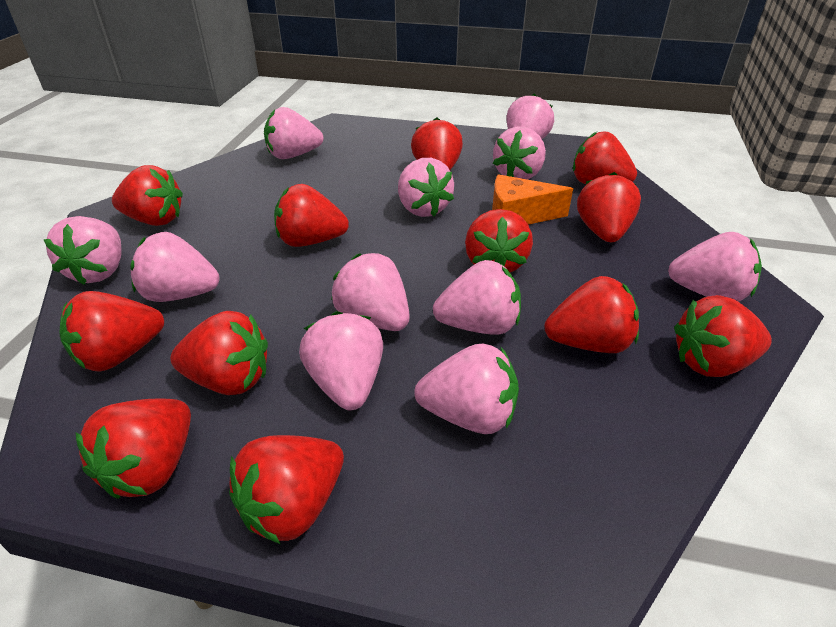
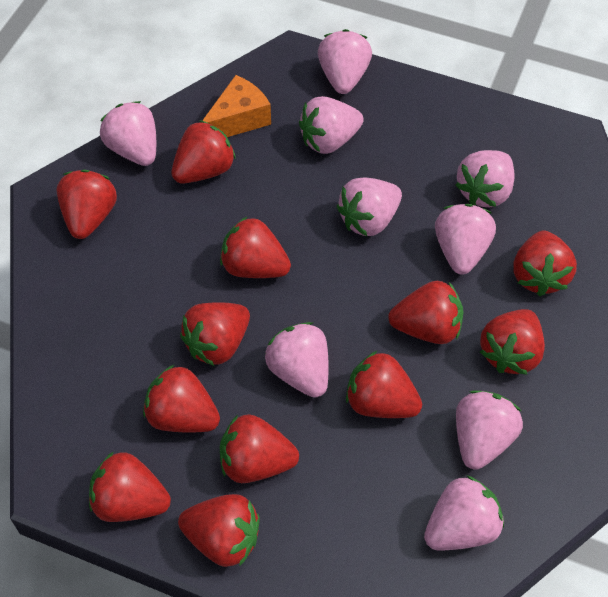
pink strawberry: 11 -> 9

